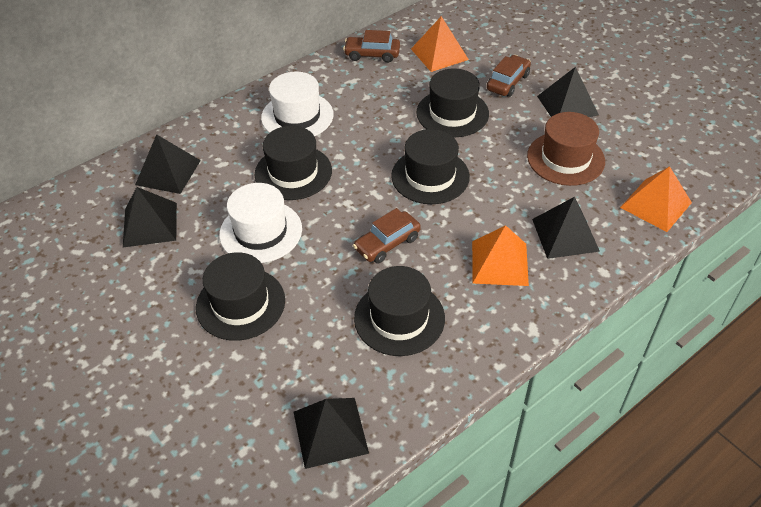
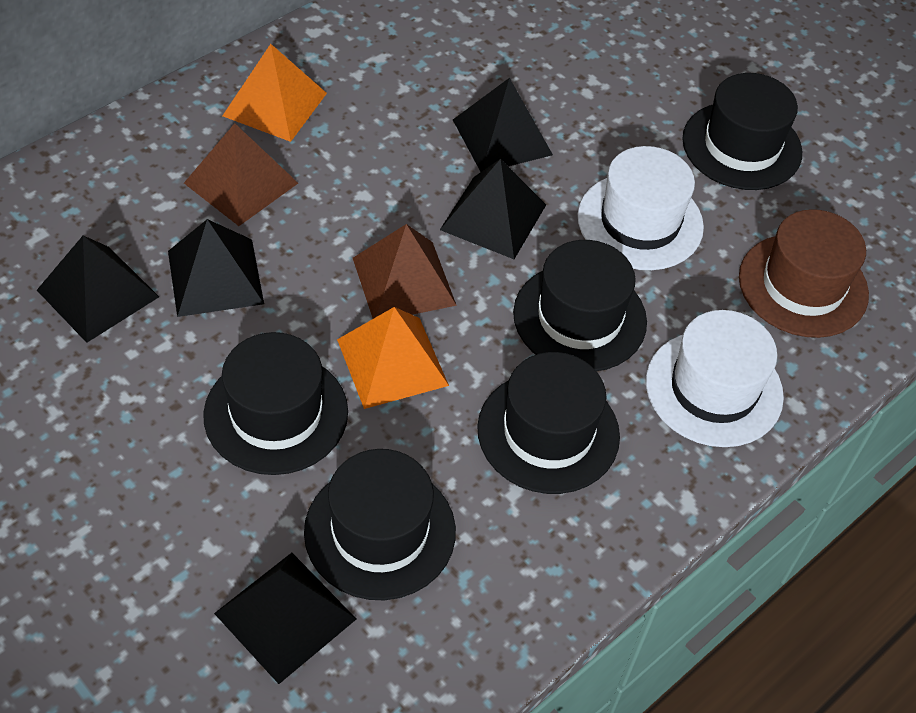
brown car: 3 -> 0
brown pyramid: 0 -> 2
orange pyramid: 3 -> 2

